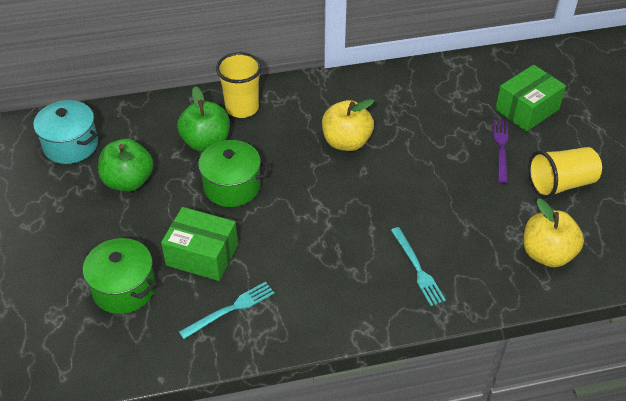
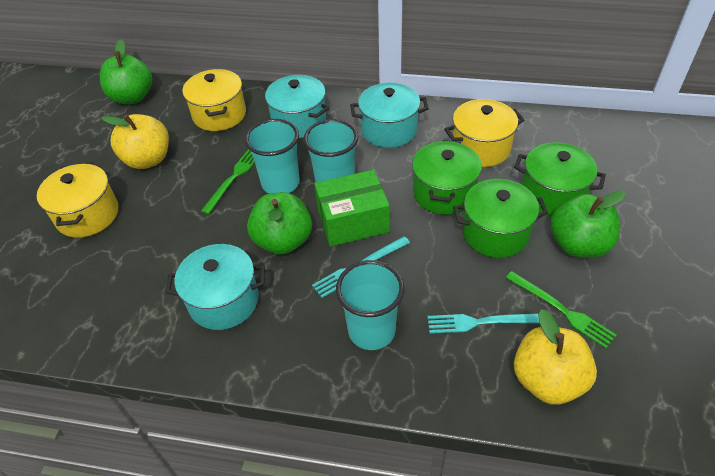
green apple: 2 -> 3
green box: 2 -> 1
green fork: 0 -> 2
green pot: 2 -> 3
purple fork: 1 -> 0
turquoise cup: 0 -> 3
turquoise pot: 1 -> 3
yellow cup: 2 -> 0
yellow pot: 0 -> 3

